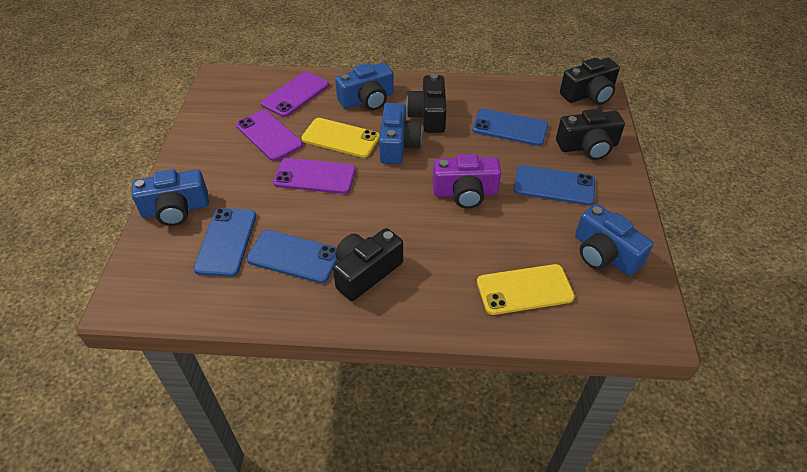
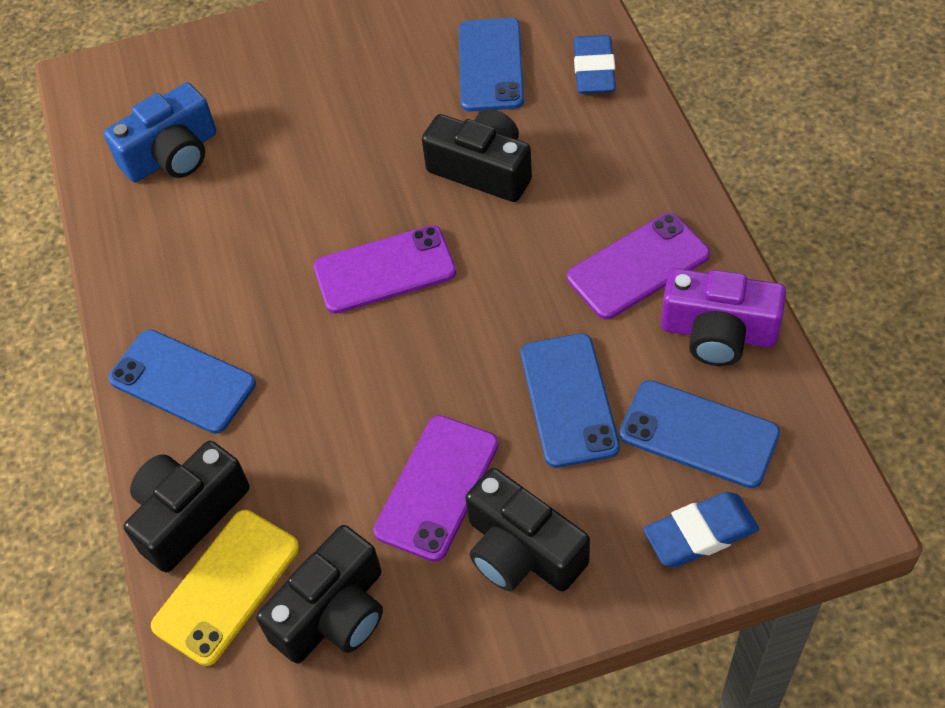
blue camera: 4 -> 1
blue eraser: 0 -> 2
yellow phone: 2 -> 1

